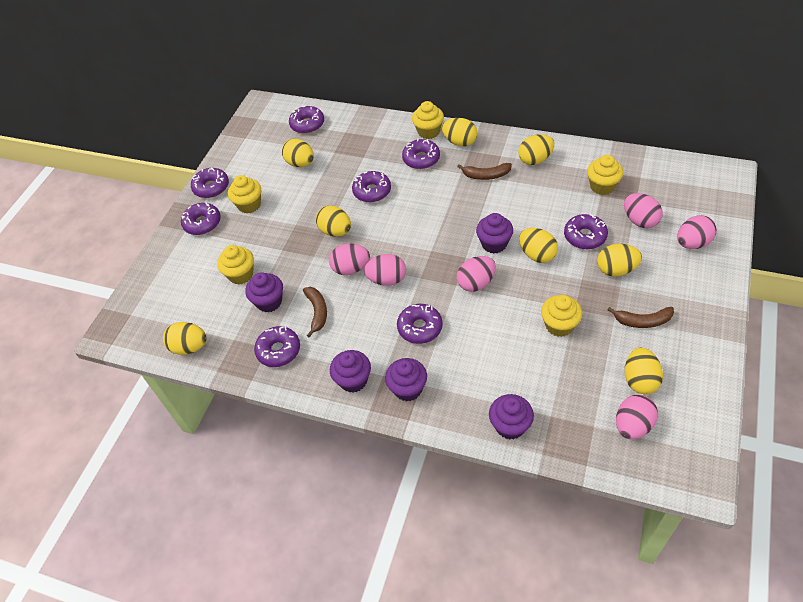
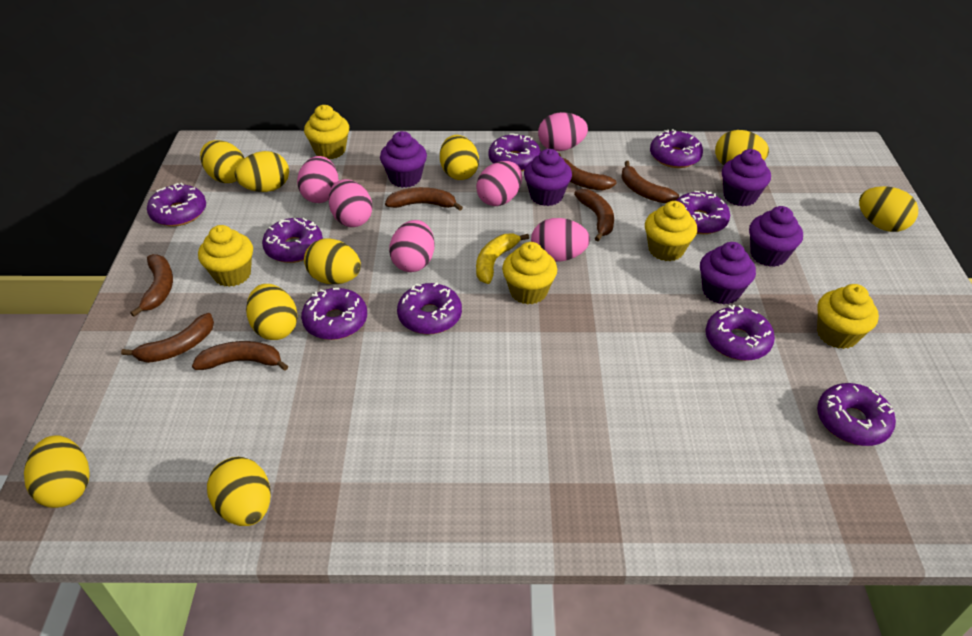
brown banana: 3 -> 7
purple donut: 8 -> 9
yellow banana: 0 -> 1
yellow egg: 8 -> 9

